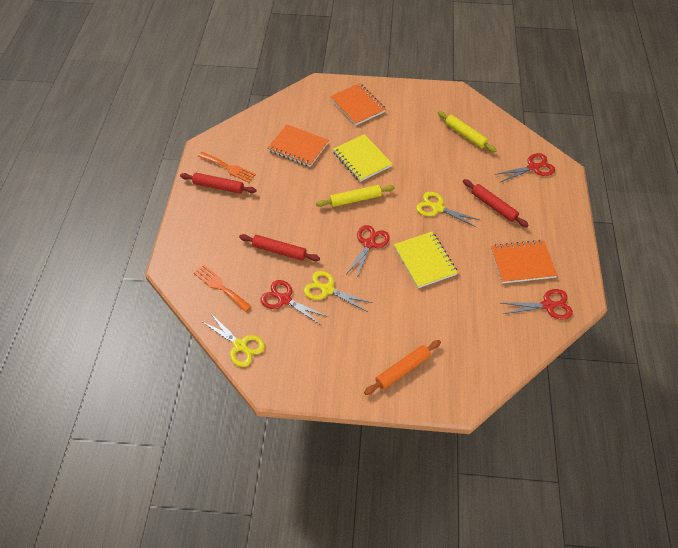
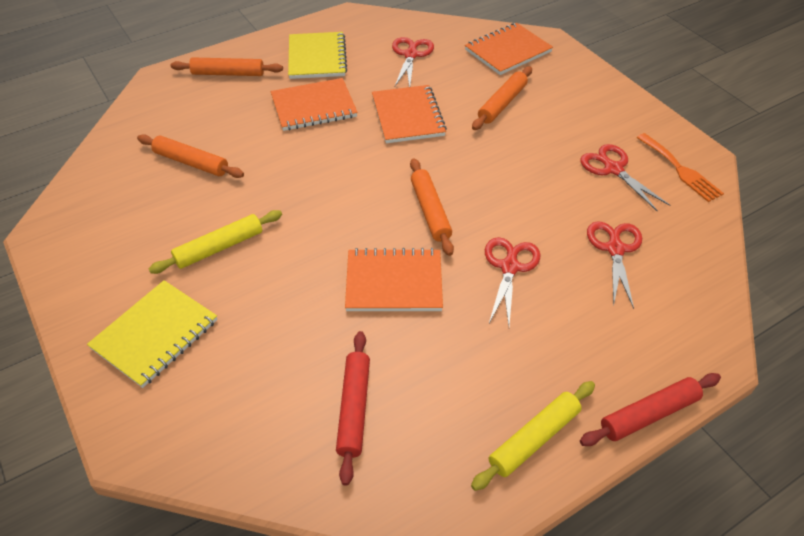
orange fork: 2 -> 1
orange notebook: 3 -> 4
orange rolling pin: 1 -> 4
red rolling pin: 3 -> 2
yellow scissors: 3 -> 0

